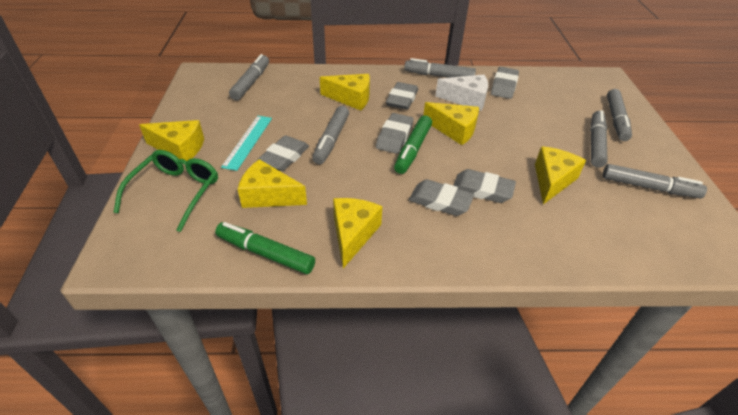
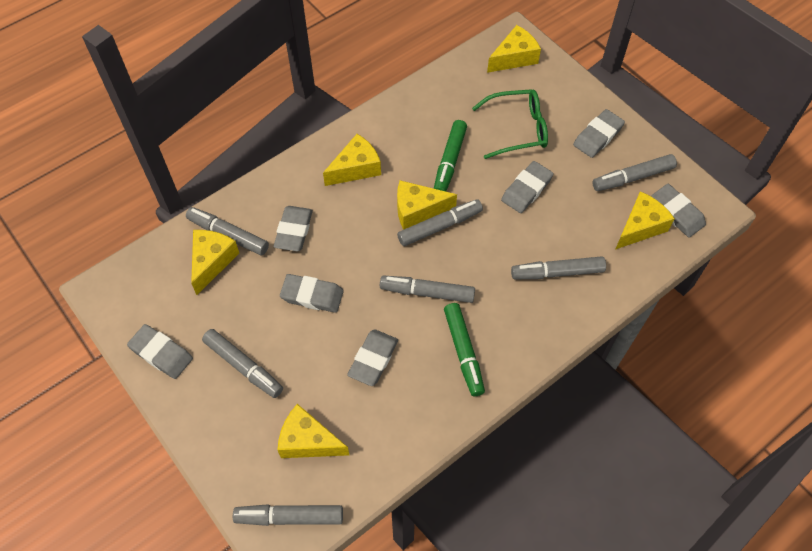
grey eraser: 6 -> 7
grey marker: 6 -> 7
turquoise ruler: 1 -> 0
white cheese: 1 -> 0

